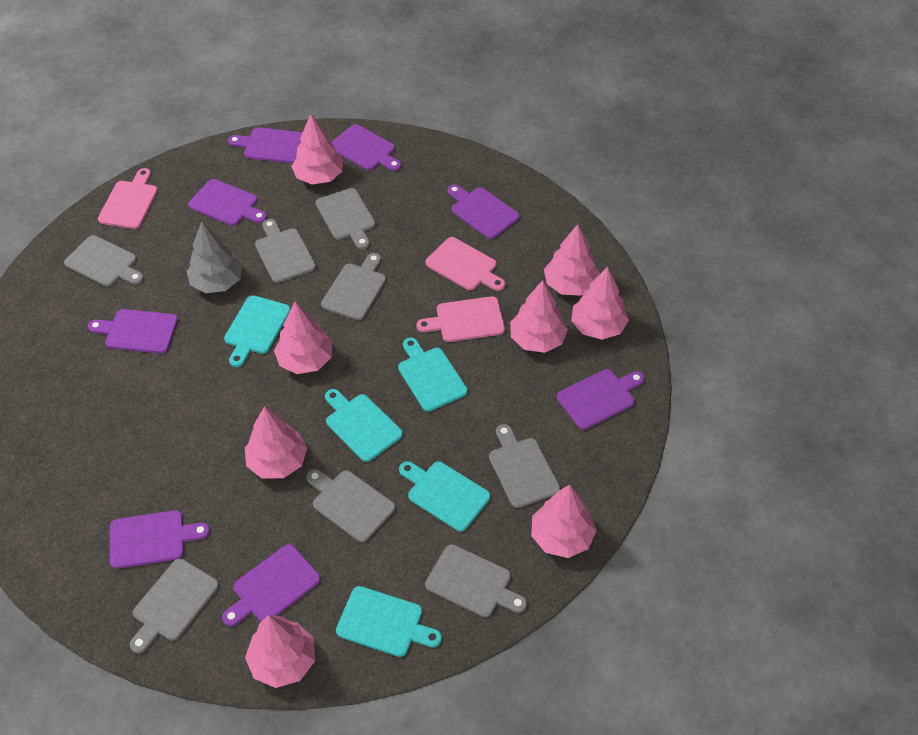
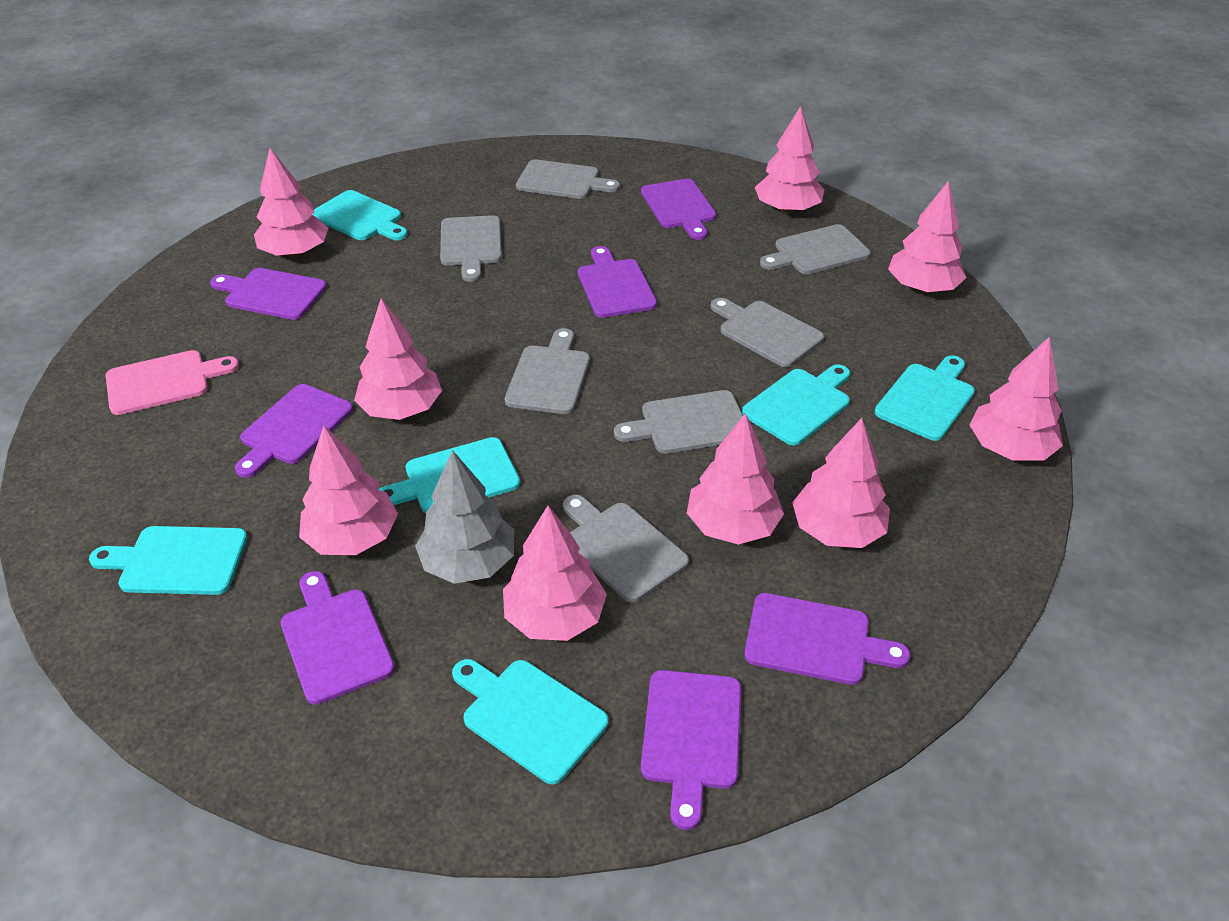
grey cutting board: 8 -> 7
pink cutting board: 3 -> 1
pink tree: 8 -> 9
purple cutting board: 8 -> 7
turquoise cutting board: 5 -> 6

